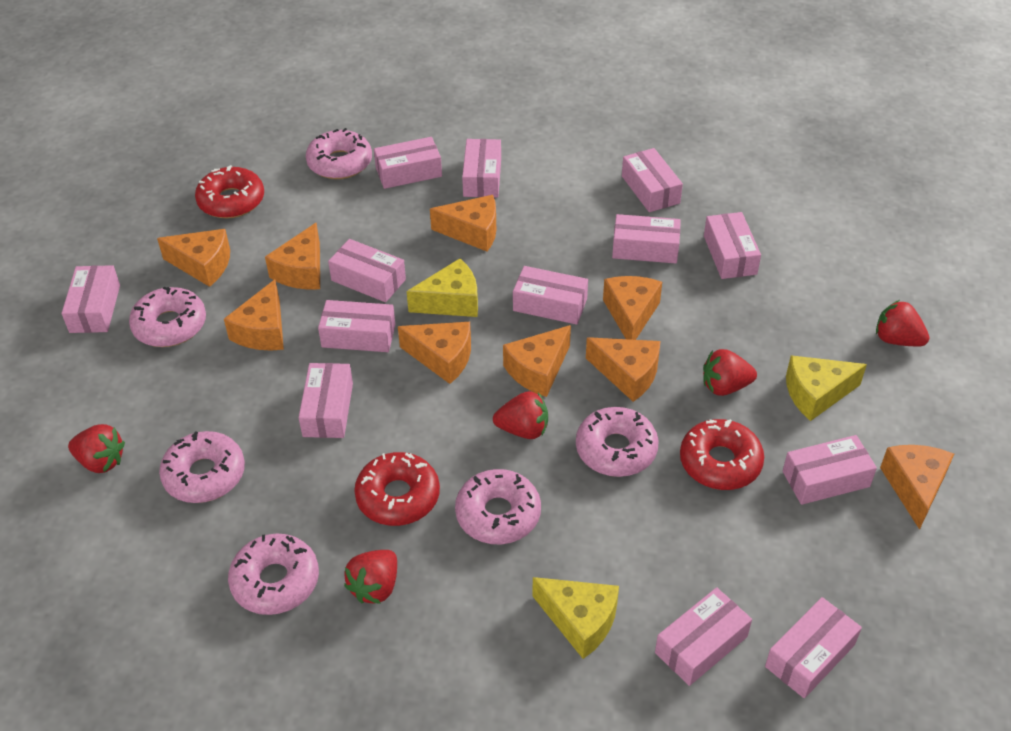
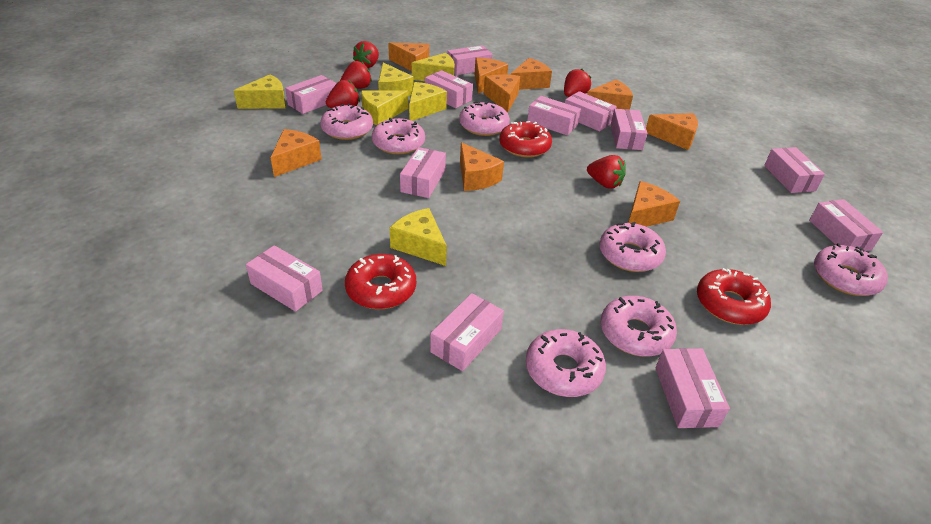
pink box: 13 -> 12
pink donut: 6 -> 7
yellow cheese: 3 -> 6

